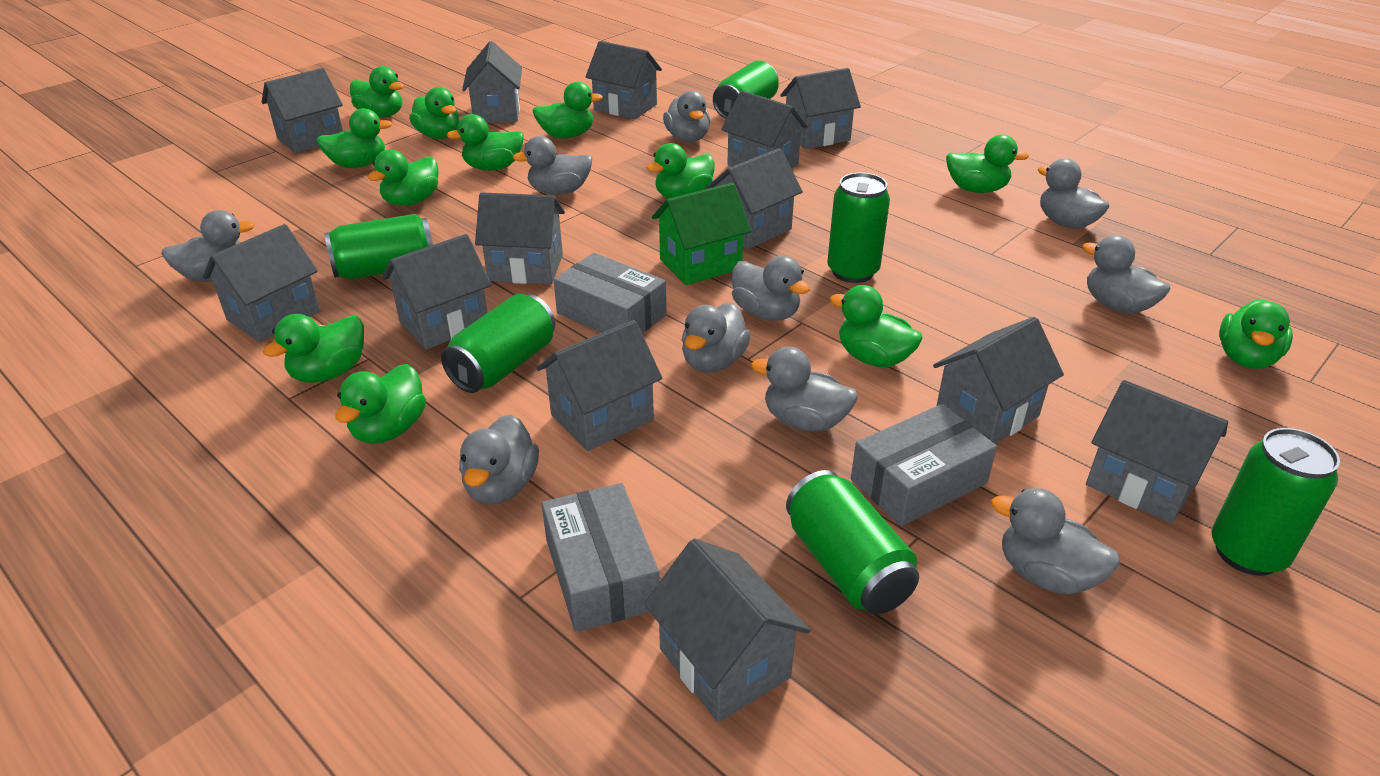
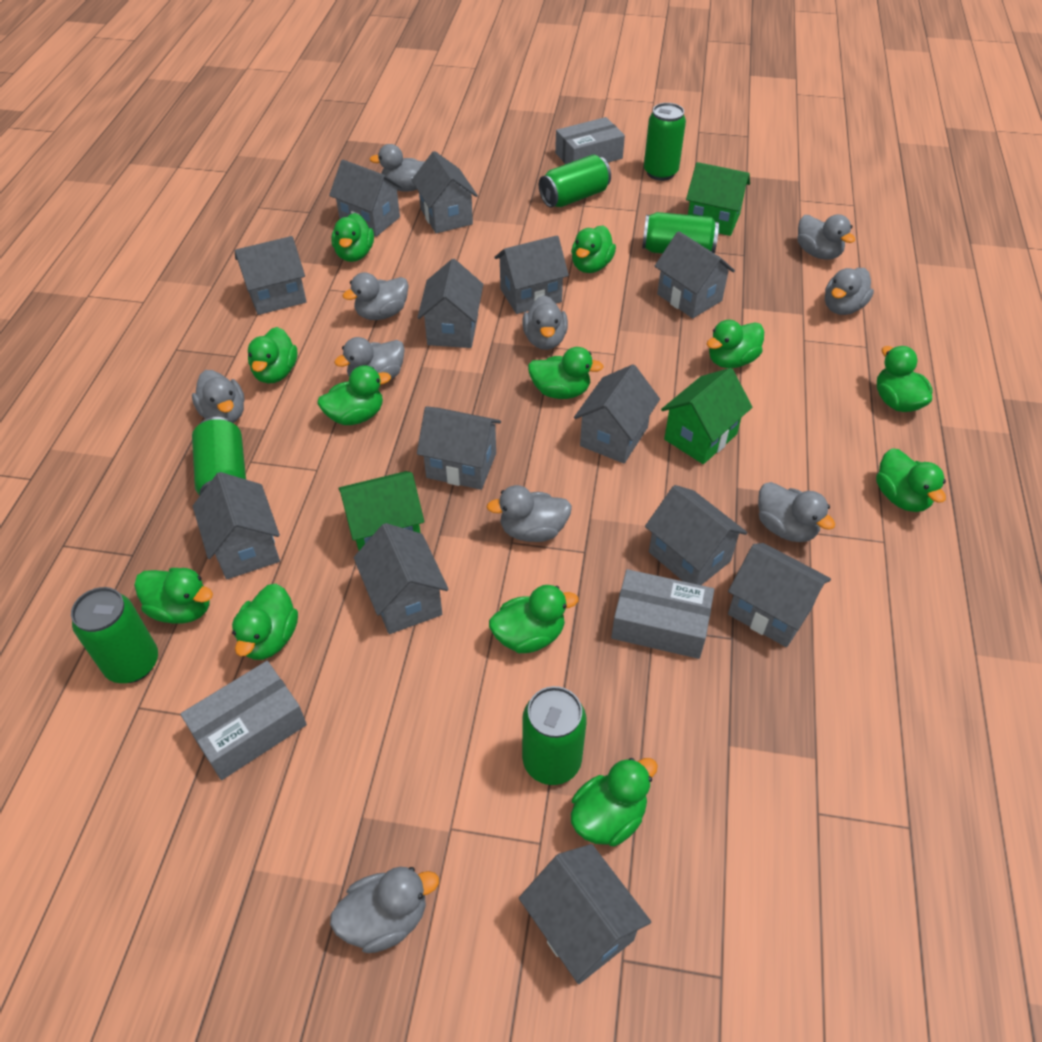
green house: 1 -> 3

